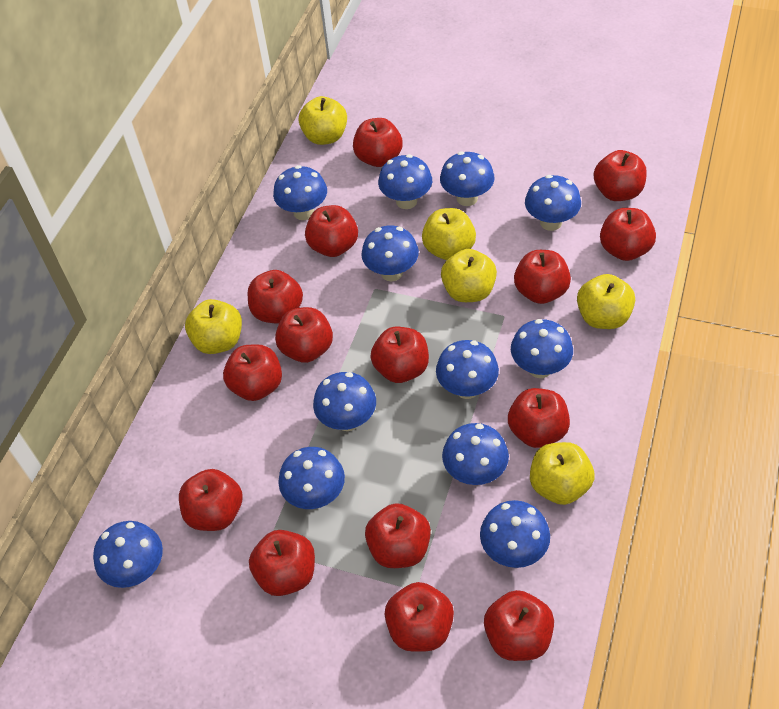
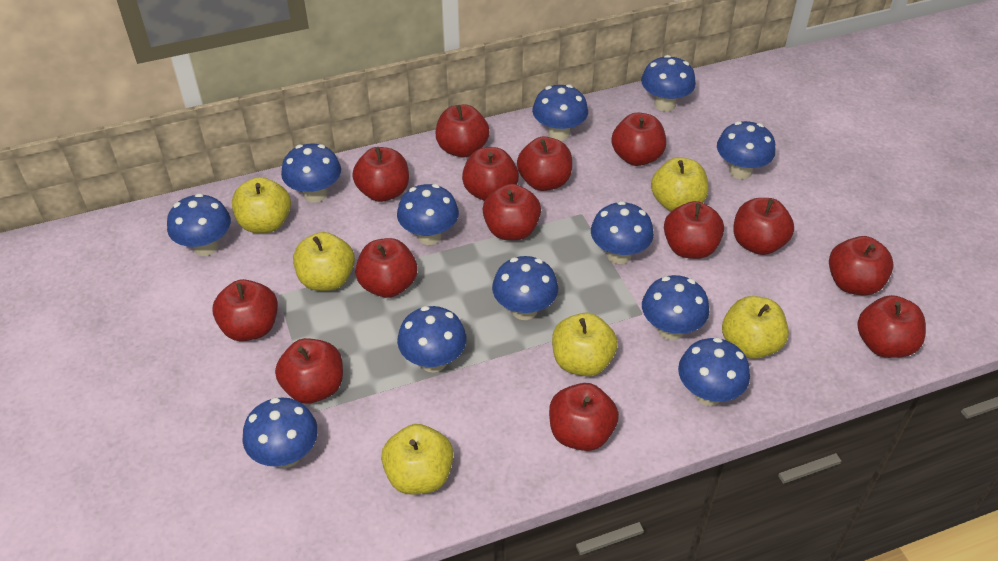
red apple: 15 -> 14

